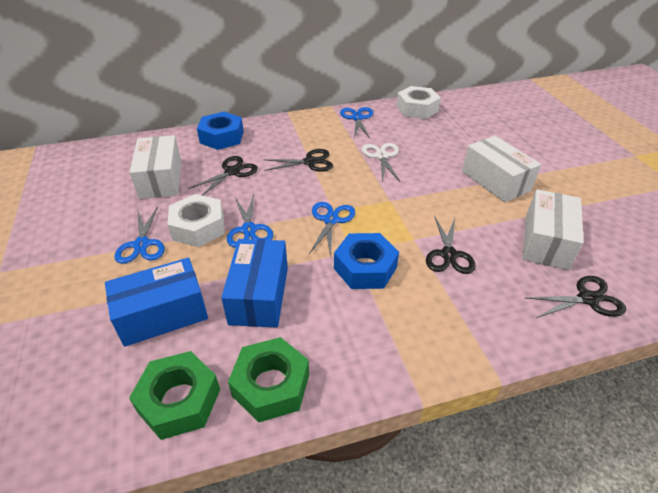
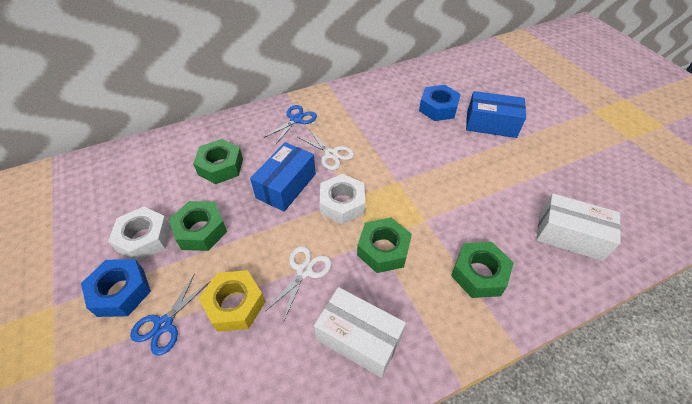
black scissors: 4 -> 0
blue scissors: 4 -> 2
green nut: 2 -> 4
white box: 3 -> 2
white scissors: 1 -> 2
yellow nut: 0 -> 1

